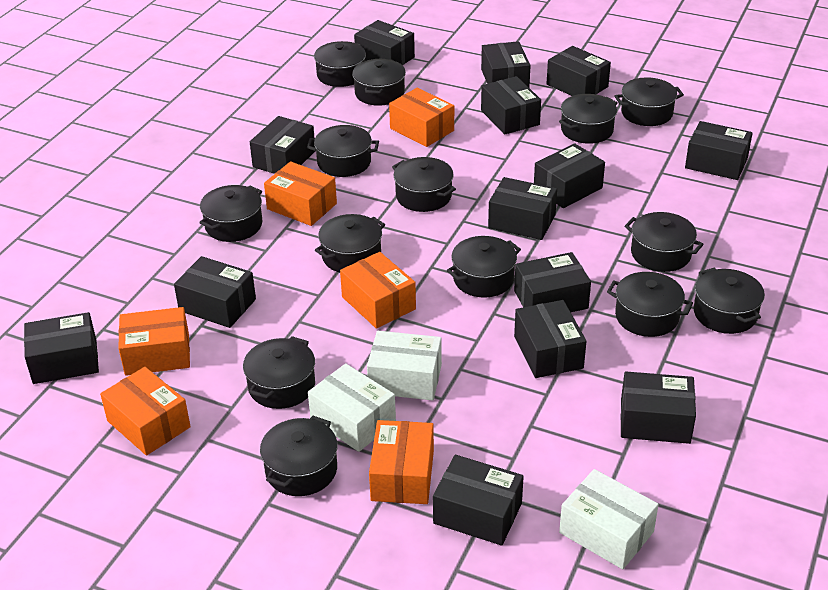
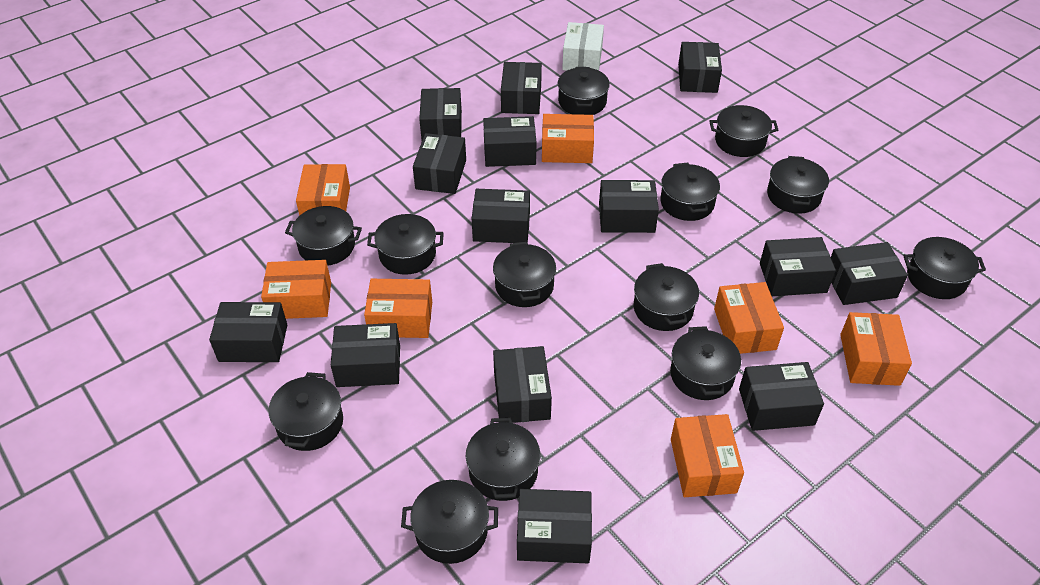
black pot: 14 -> 13
orange box: 6 -> 7
white box: 3 -> 1

